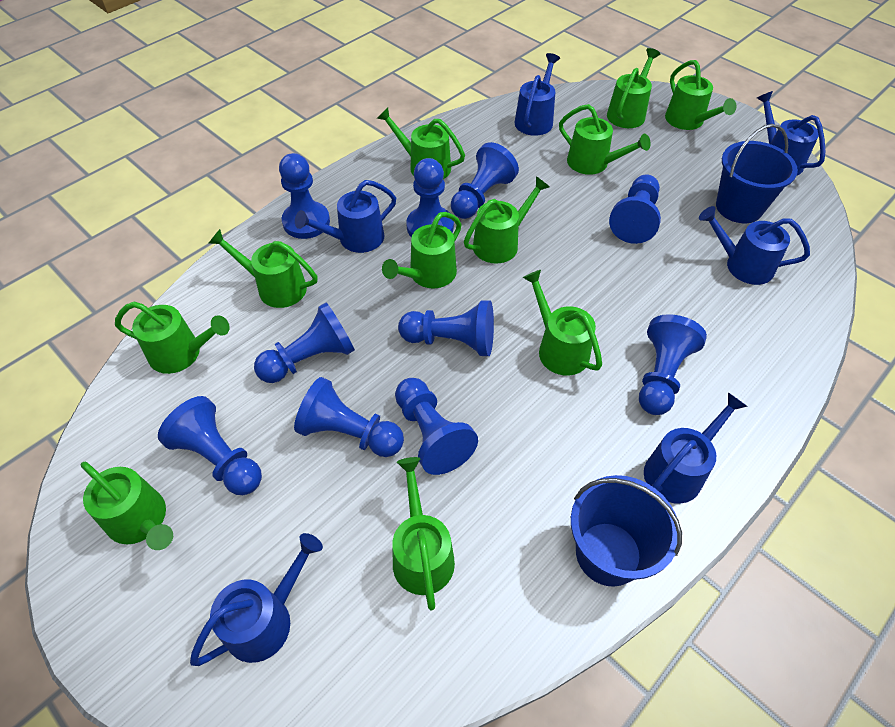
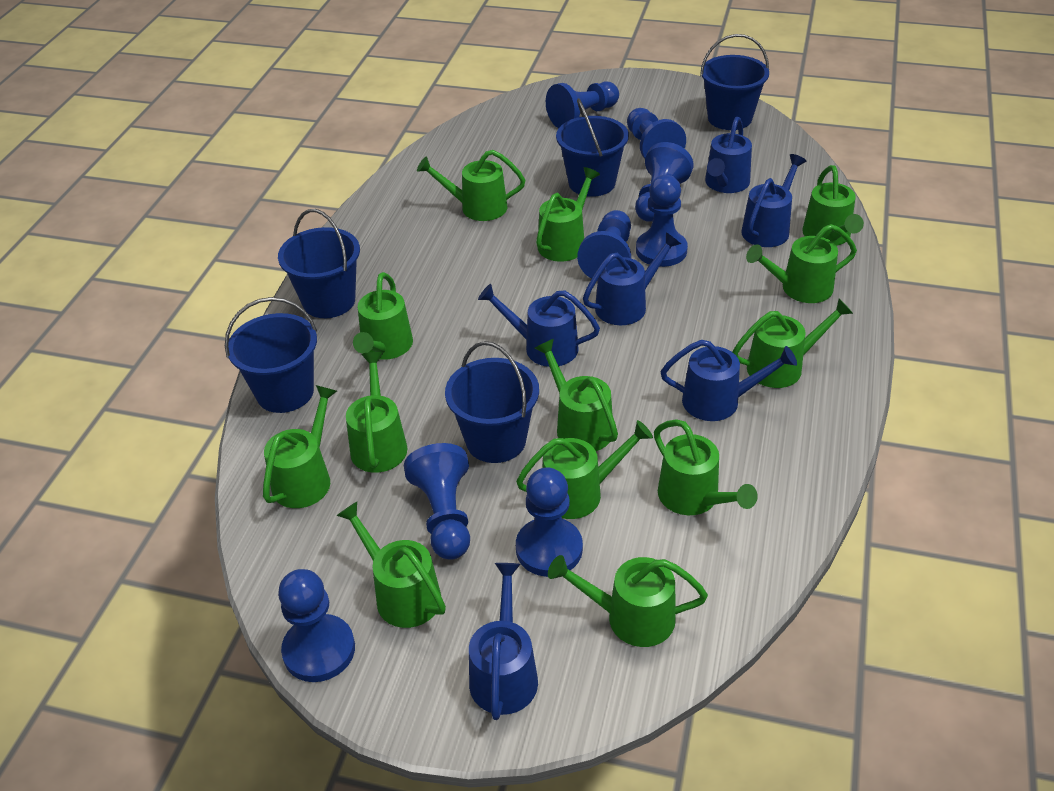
blue bucket: 2 -> 5
blue pawn: 10 -> 8
green watering can: 11 -> 13

